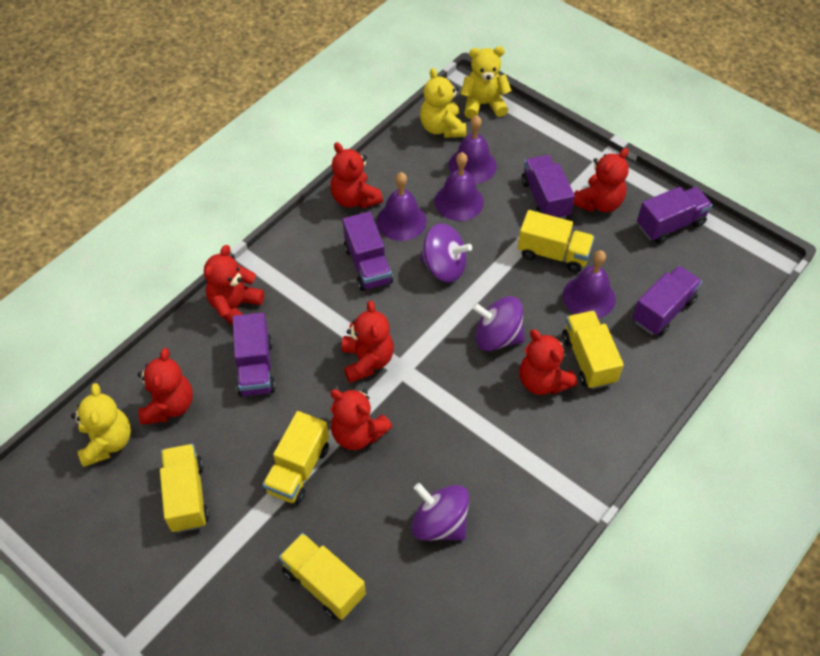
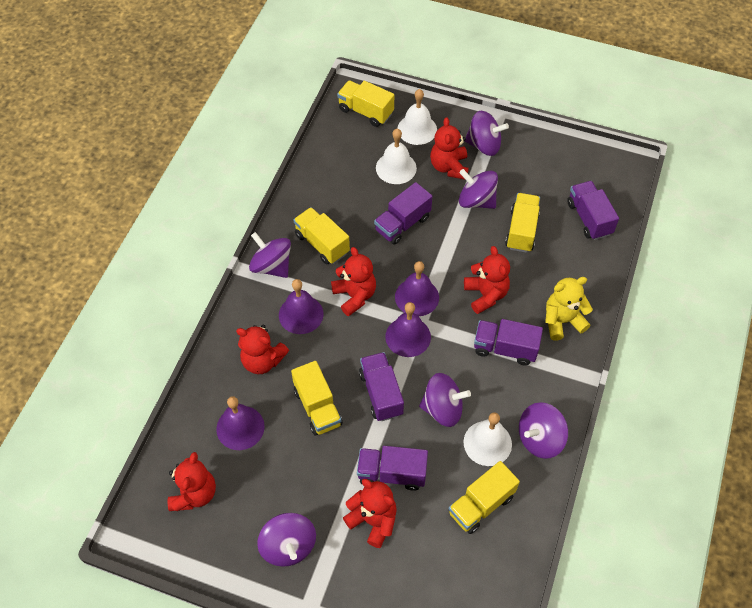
purple spinning top: 3 -> 6
red teddy bear: 7 -> 6
white bell: 0 -> 3
yellow teddy bear: 3 -> 1

